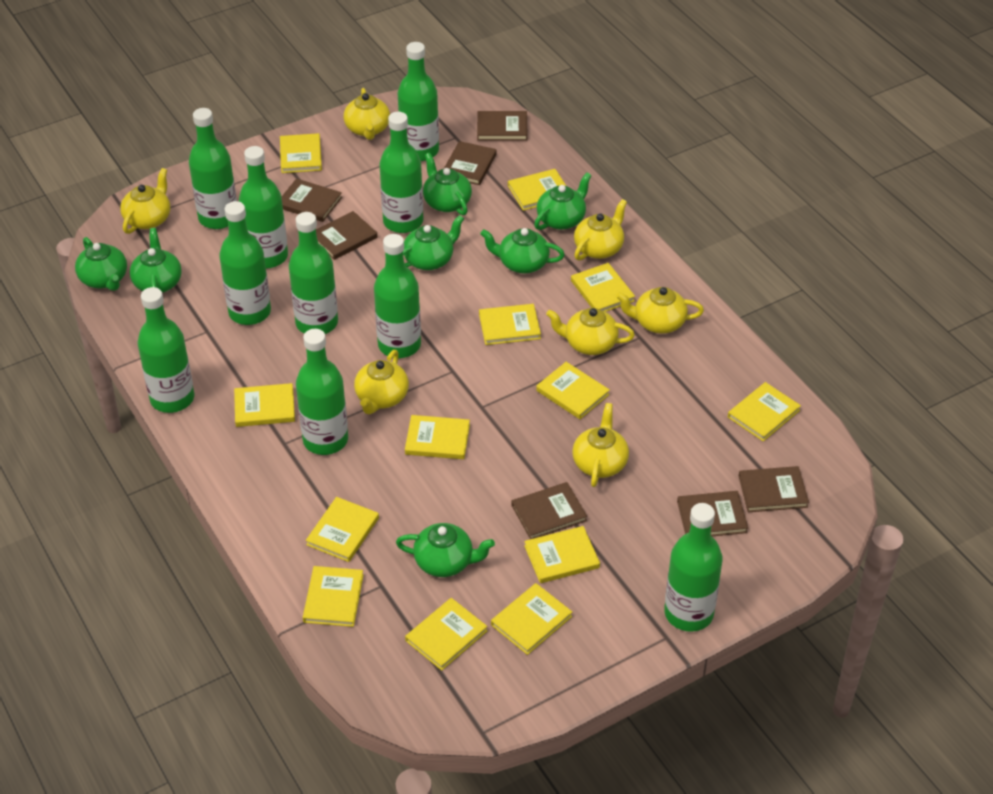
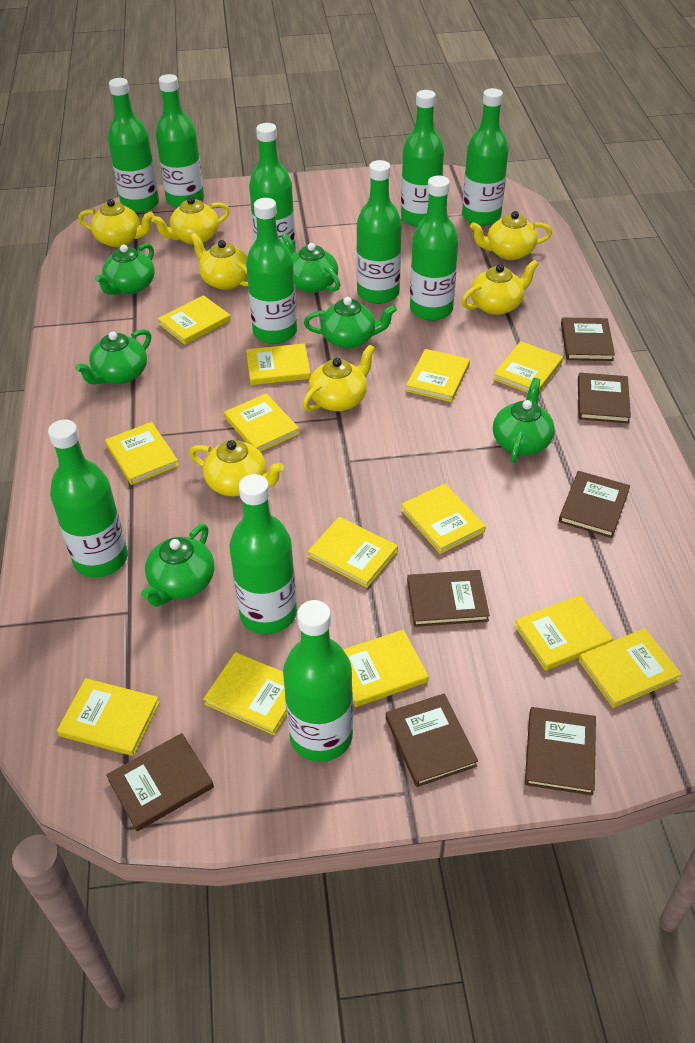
green bottle: 10 -> 11
green teapot: 7 -> 6

